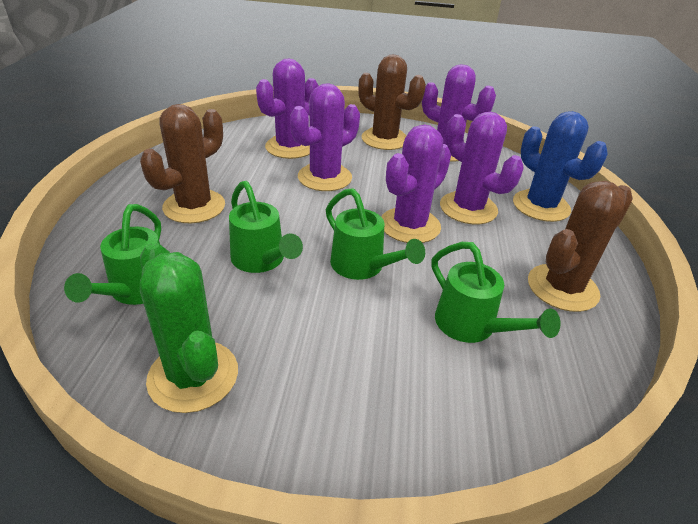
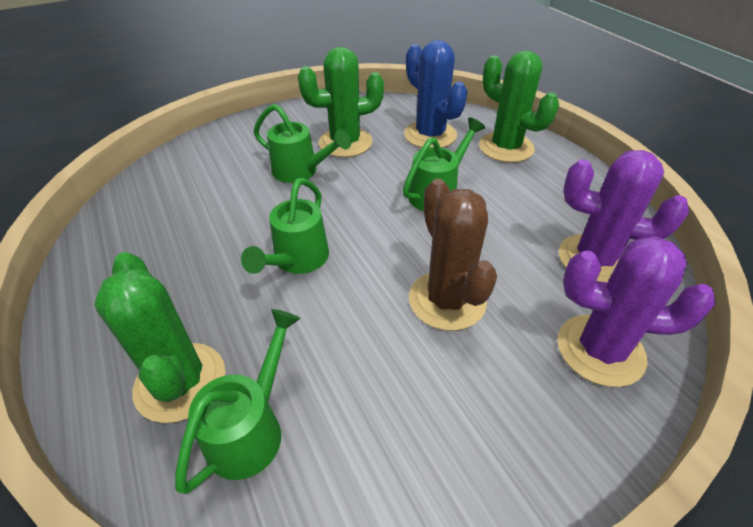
brown cactus: 3 -> 1
green cactus: 1 -> 3
purple cactus: 5 -> 2

